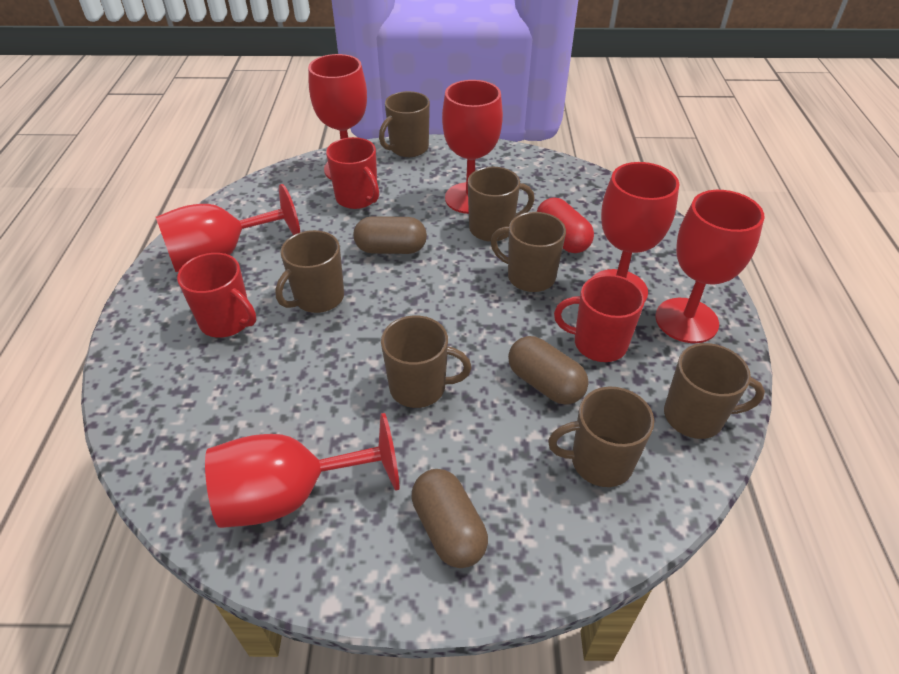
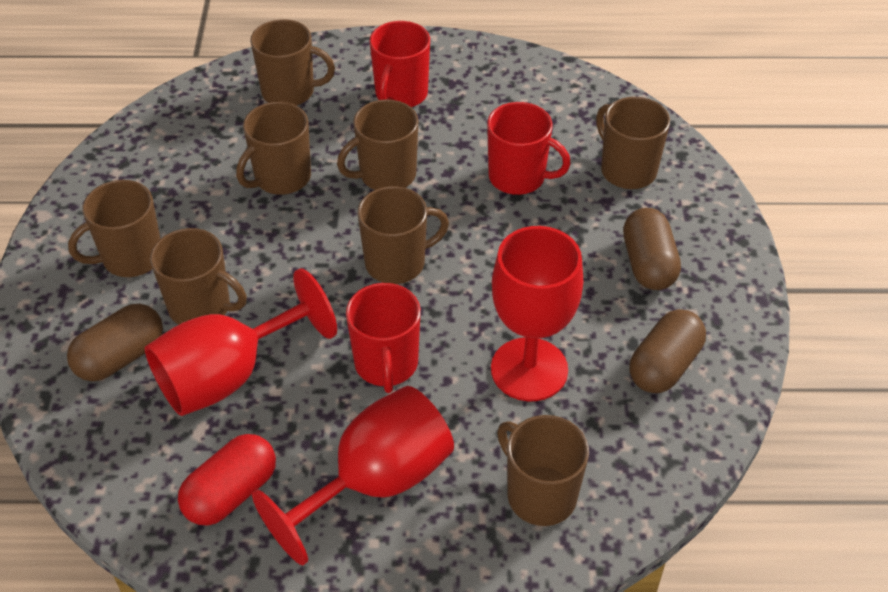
brown mug: 7 -> 8
red goblet: 6 -> 3

